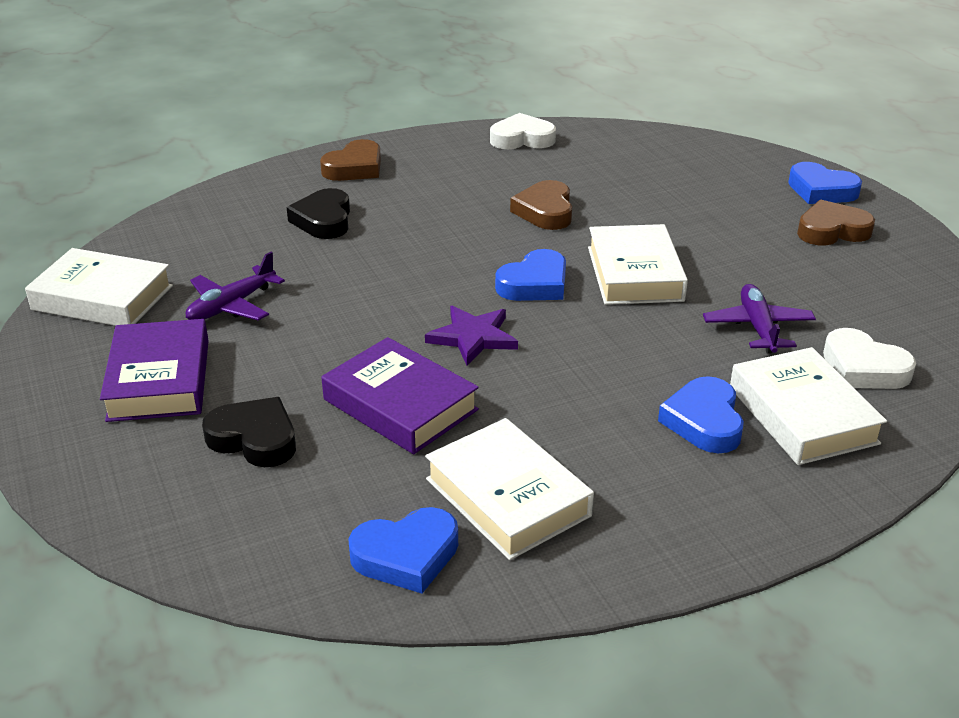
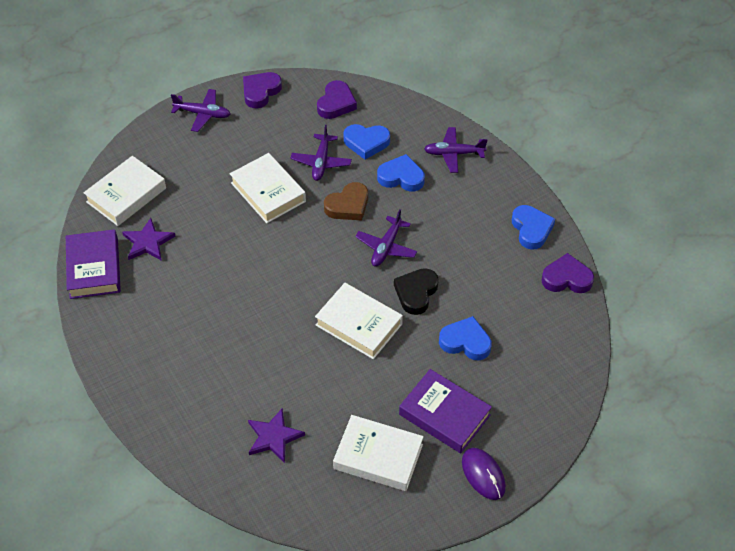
black heart: 2 -> 1
brown heart: 3 -> 1
purple heart: 0 -> 3
purple mouse: 0 -> 1
purple plane: 2 -> 4
purple star: 1 -> 2
white heart: 2 -> 0

